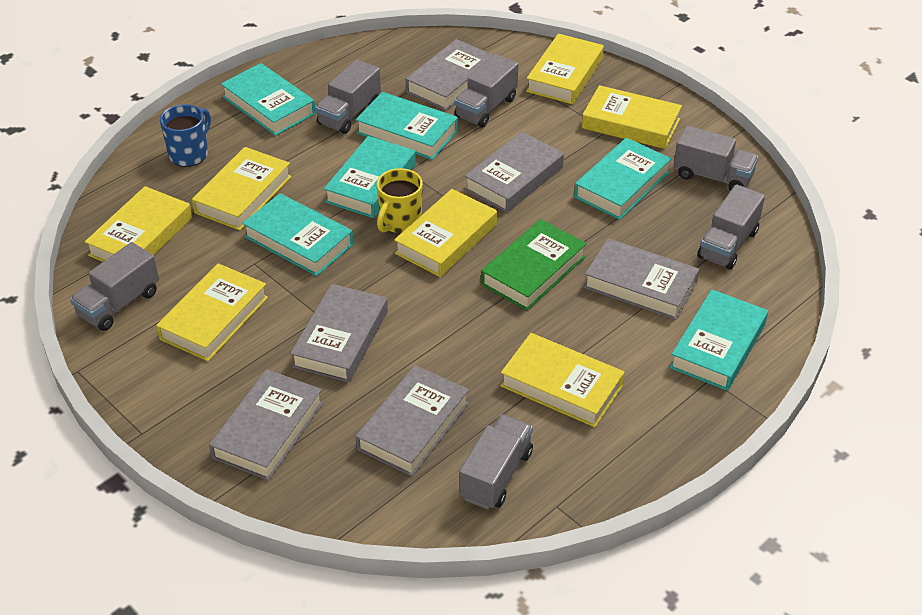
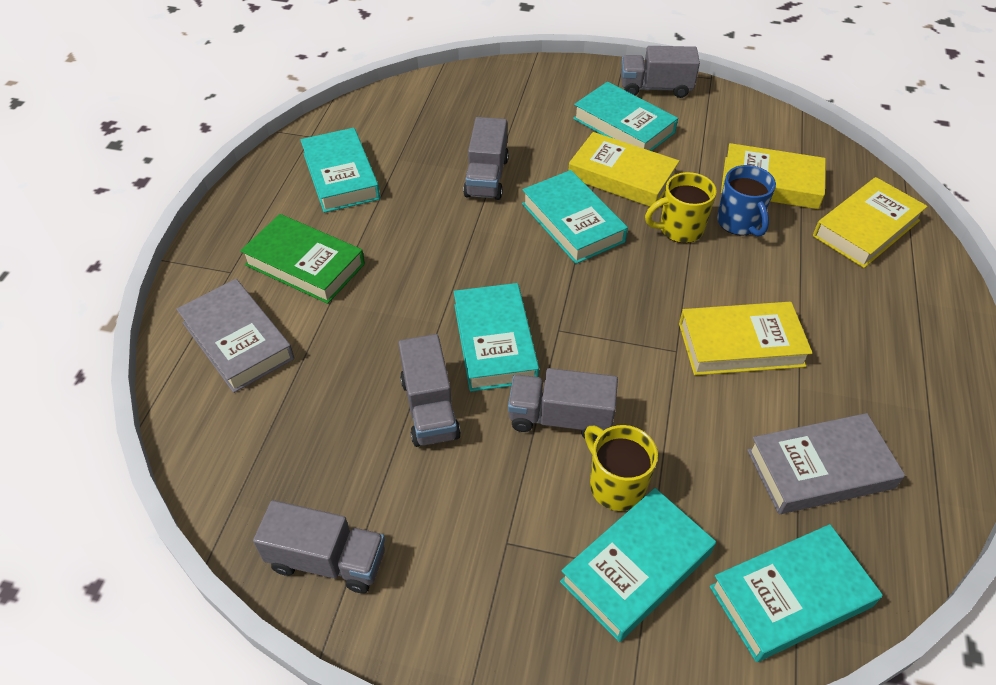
grey book: 6 -> 2
grey truck: 6 -> 5
yellow book: 7 -> 4
yellow mug: 1 -> 2

